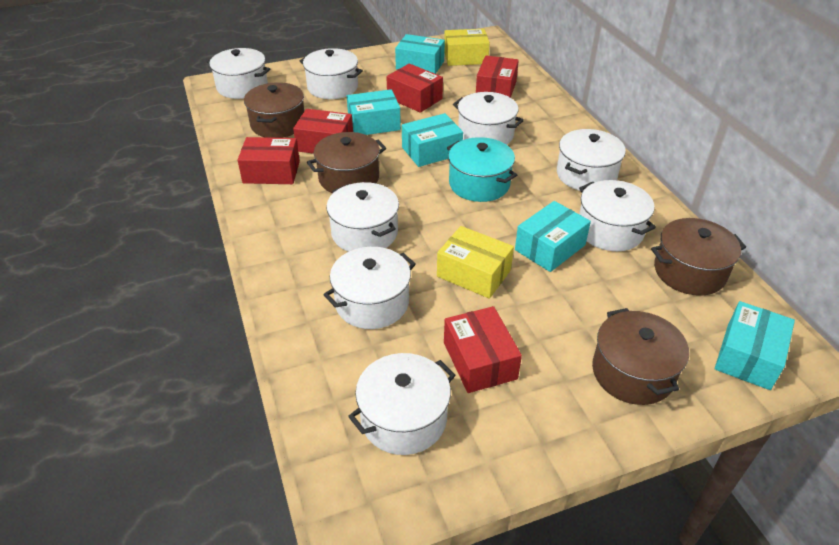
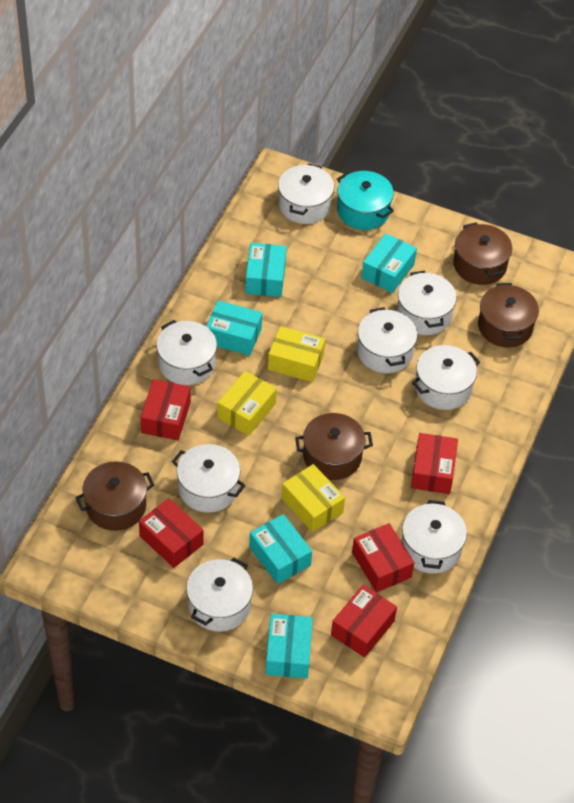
yellow box: 2 -> 3

